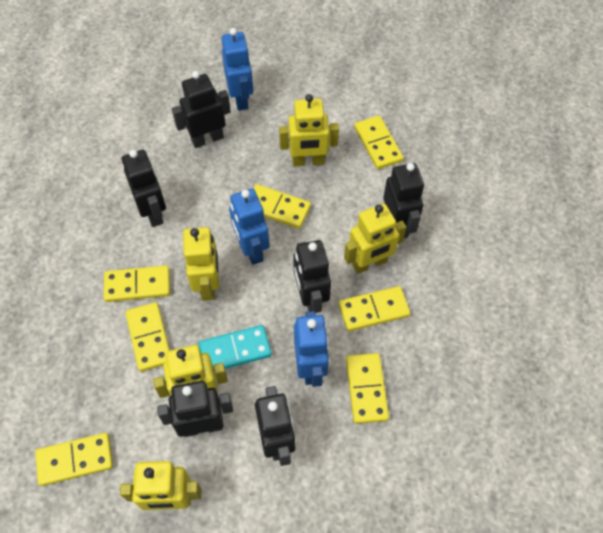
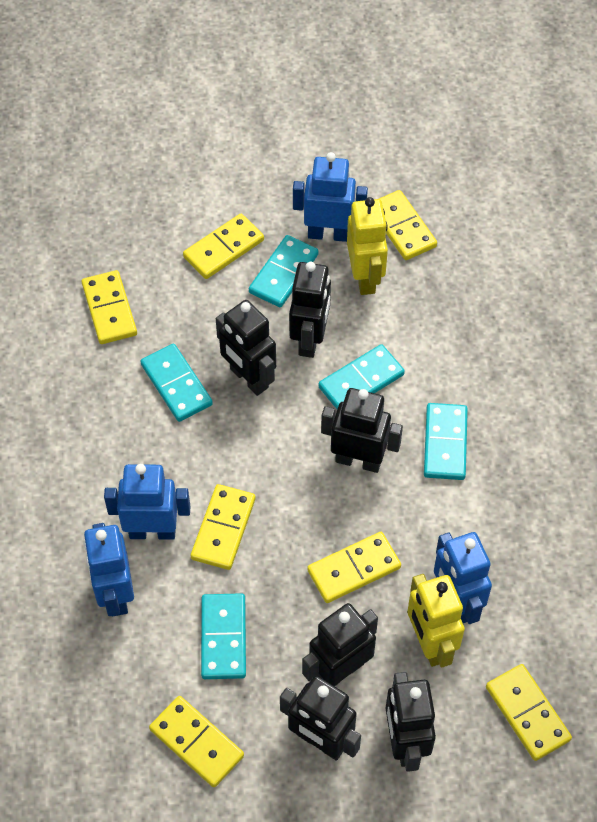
blue robot: 3 -> 4
turquoise domino: 1 -> 5
yellow robot: 5 -> 2

